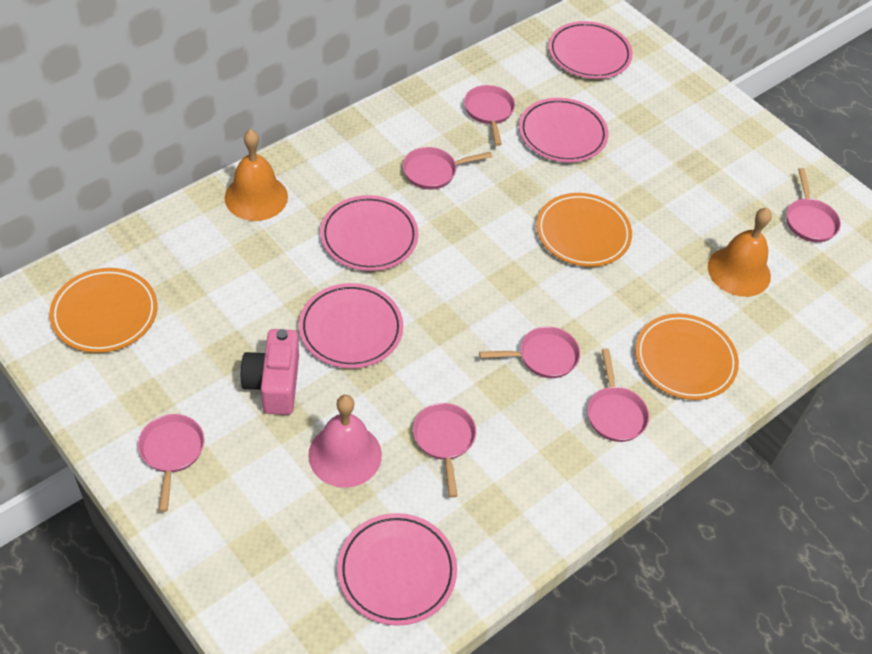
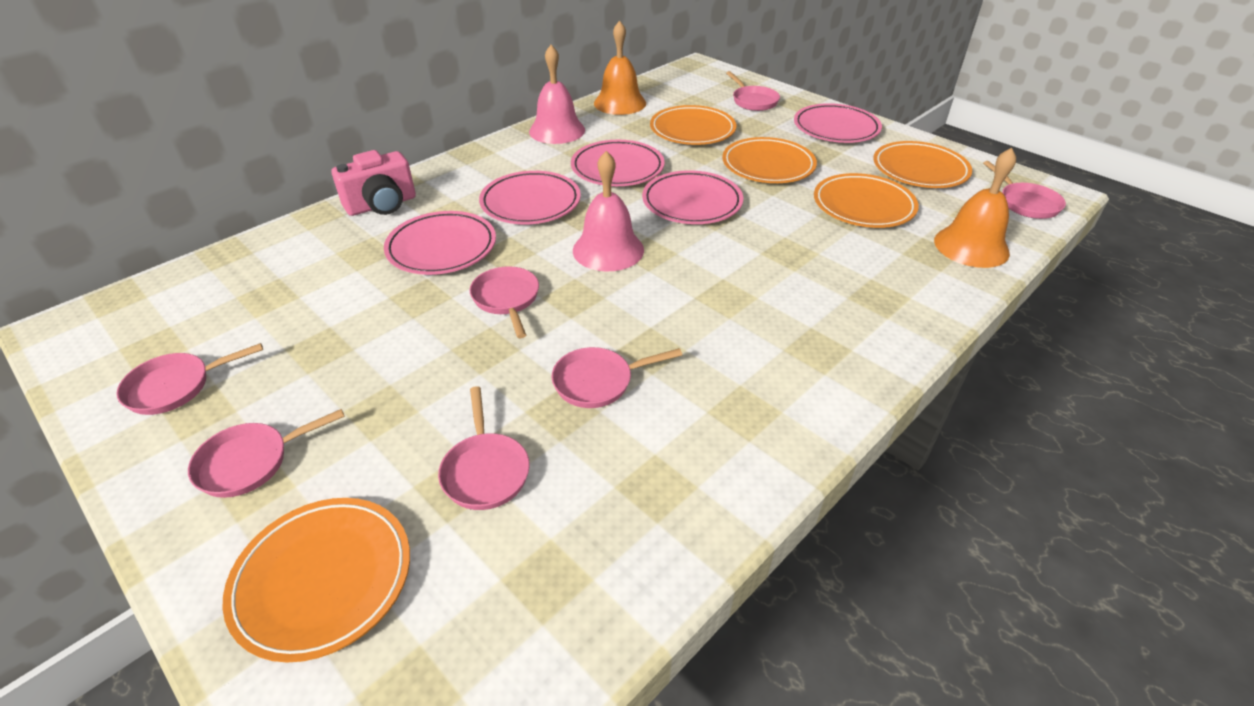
orange plate: 3 -> 5
pink bell: 1 -> 2

